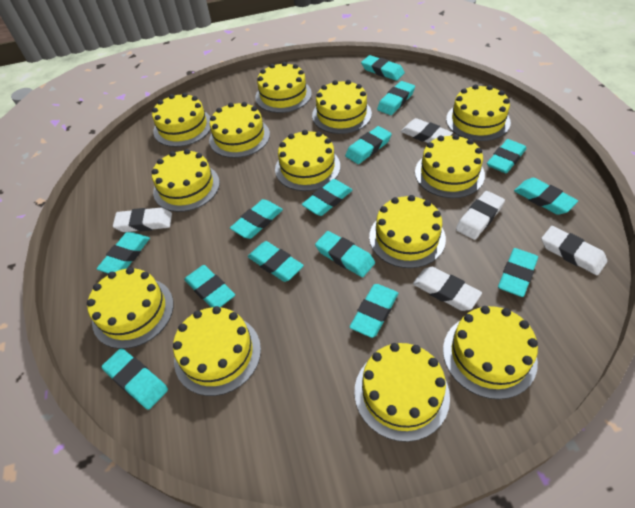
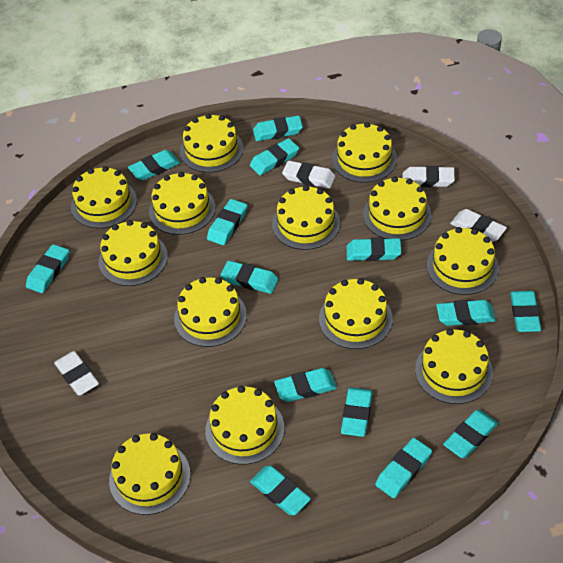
white eraser: 5 -> 4

